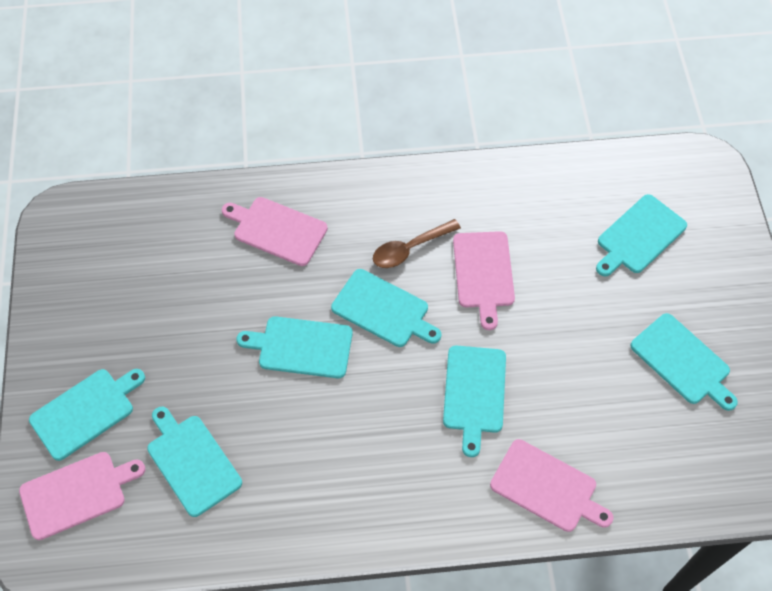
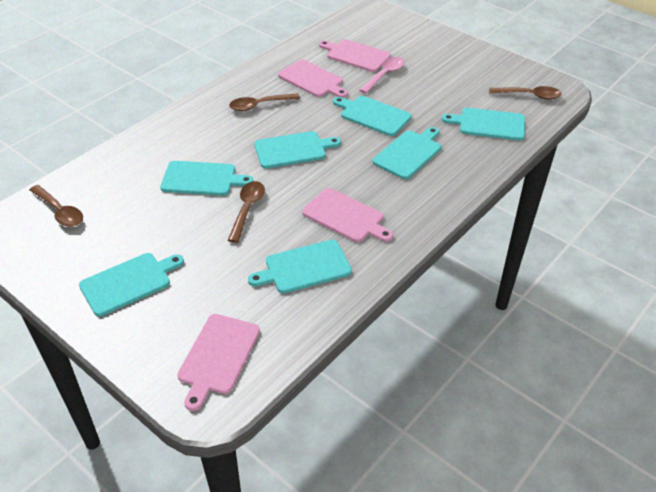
brown spoon: 1 -> 4
pink spoon: 0 -> 1

